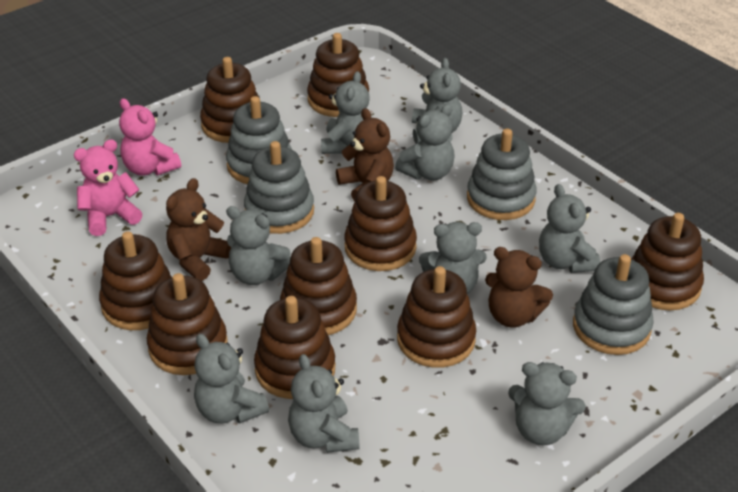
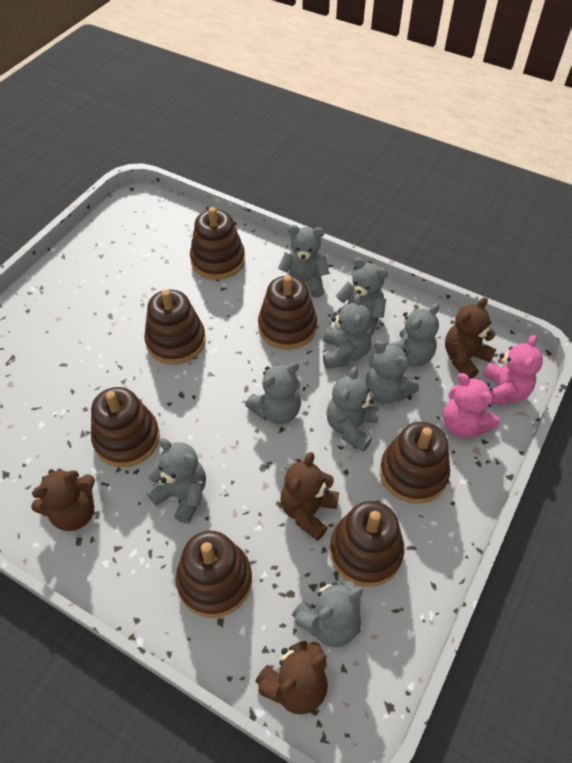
brown stacking toy: 9 -> 7
brown teddy bear: 3 -> 4
grey stacking toy: 4 -> 0

